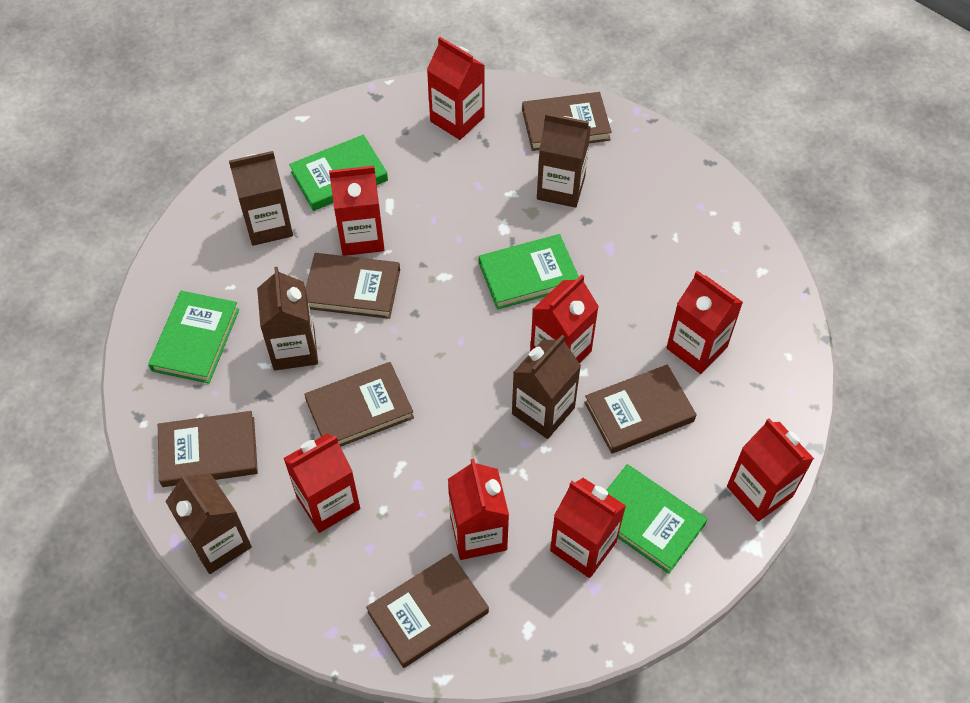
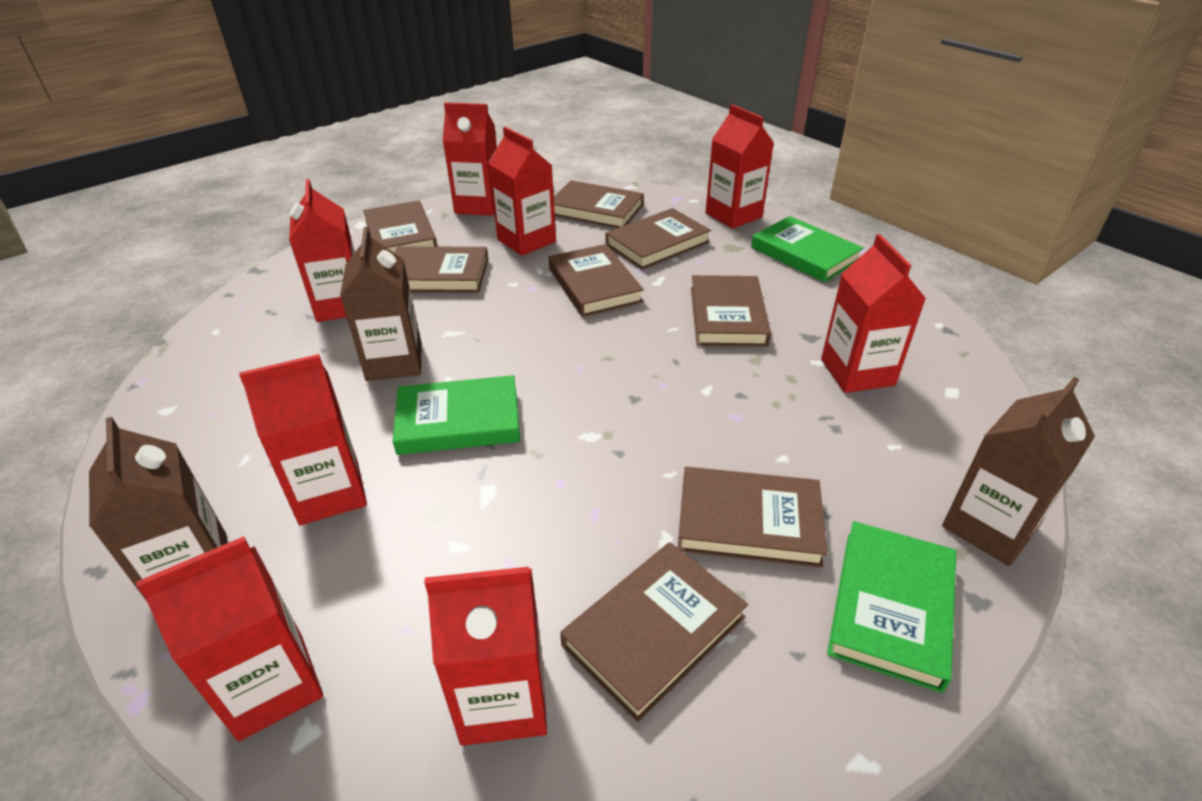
brown book: 6 -> 8
brown carton: 5 -> 3
green book: 4 -> 3

